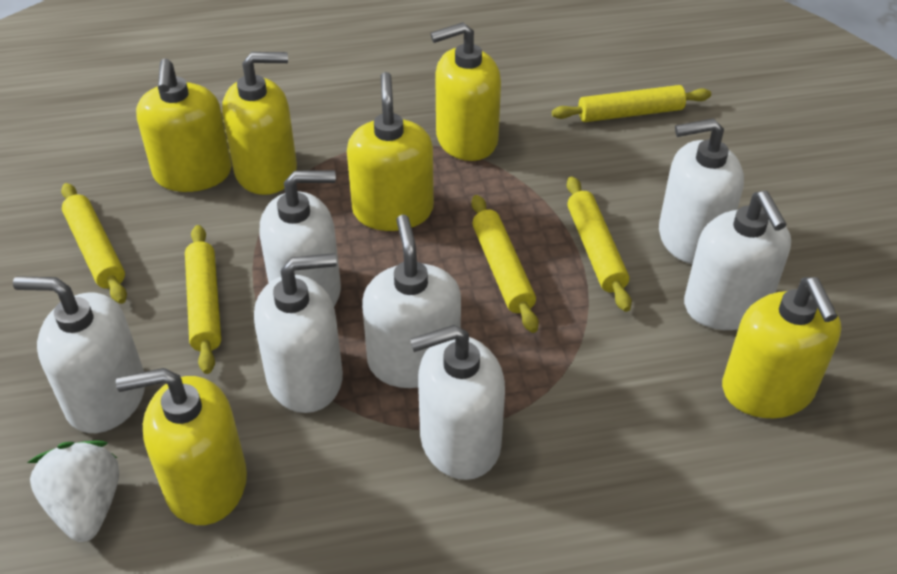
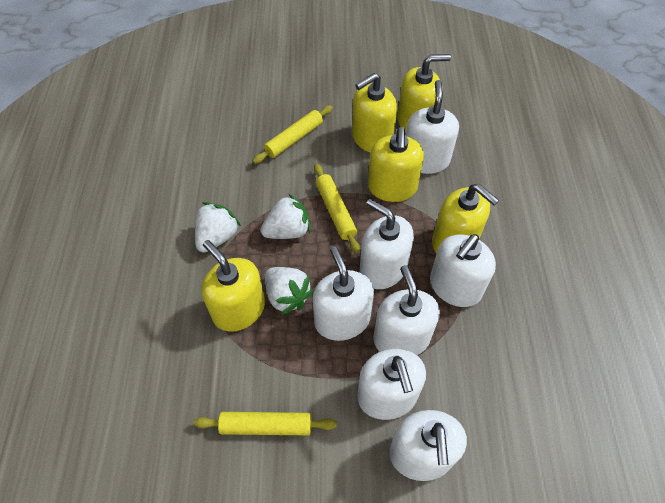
white strawberry: 1 -> 3
yellow rolling pin: 5 -> 3
yellow soap dispenser: 6 -> 5

